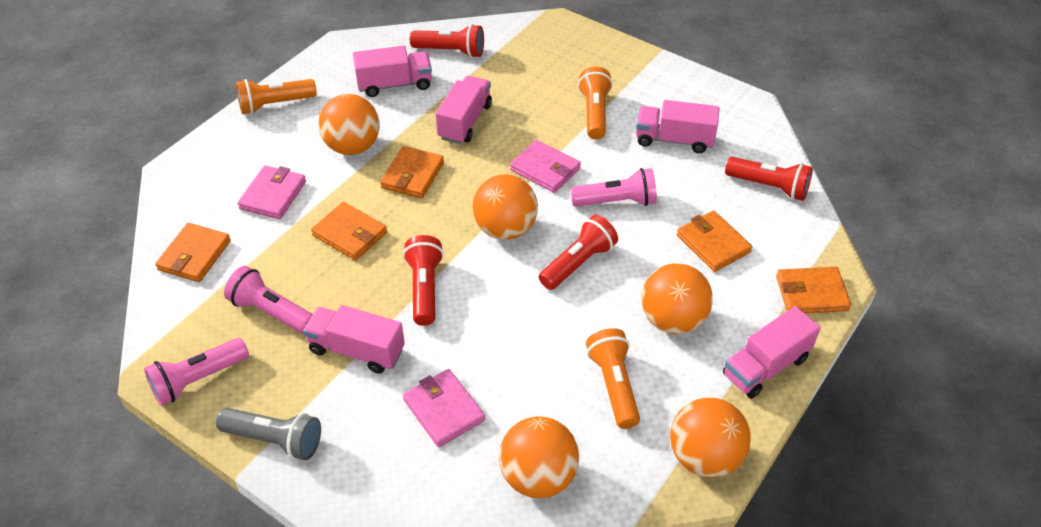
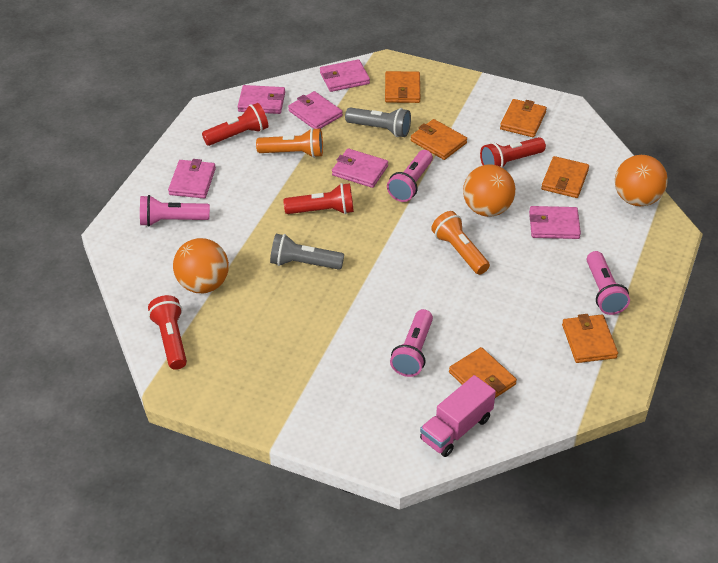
grey flashlight: 1 -> 2
orange ball: 5 -> 3
orange flashlight: 3 -> 2
orange wallet: 5 -> 6
pink flashlight: 3 -> 4
pink truck: 5 -> 1
pink wallet: 3 -> 6

